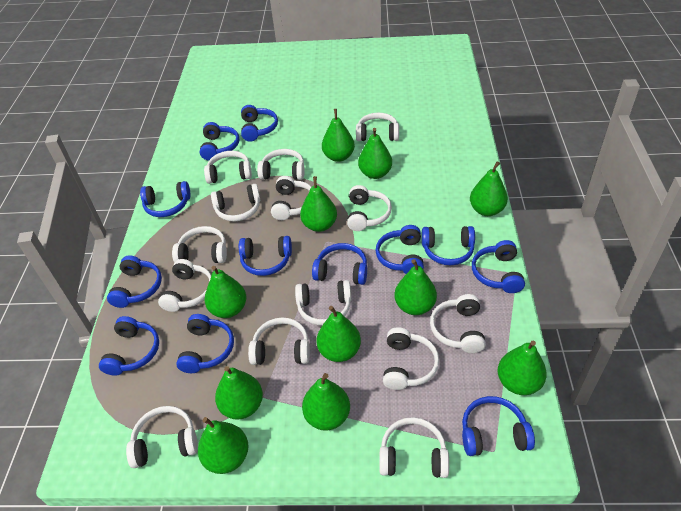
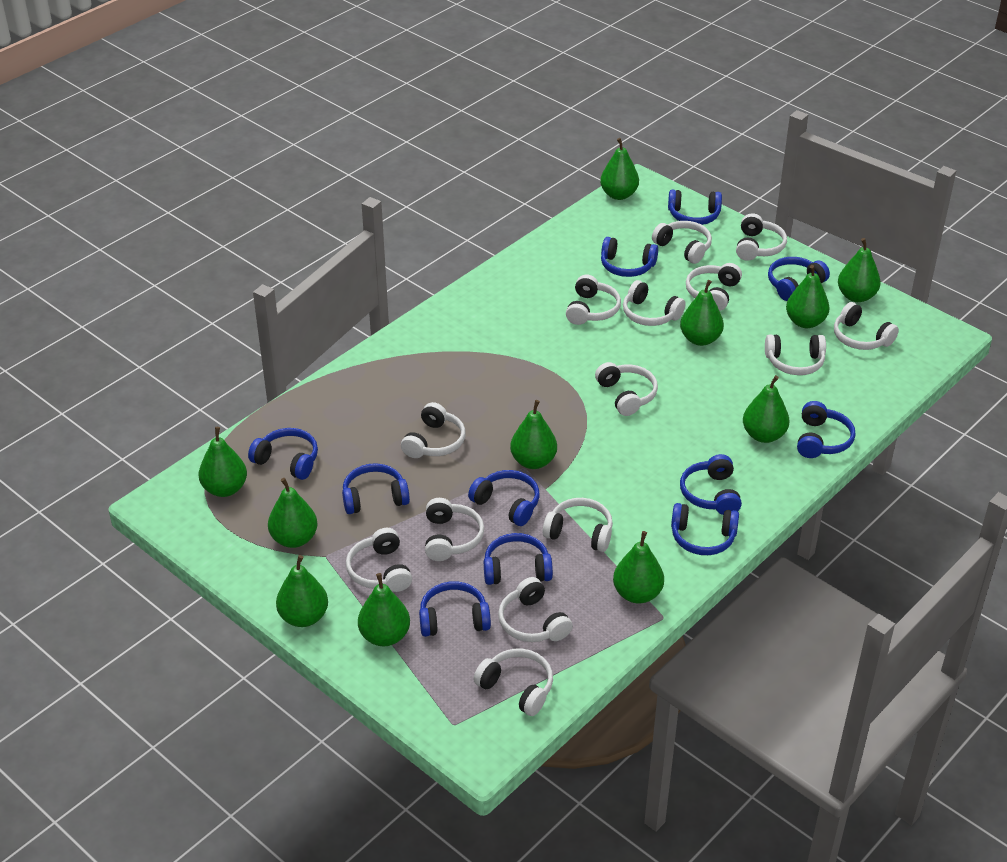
blue headphones: 12 -> 11

